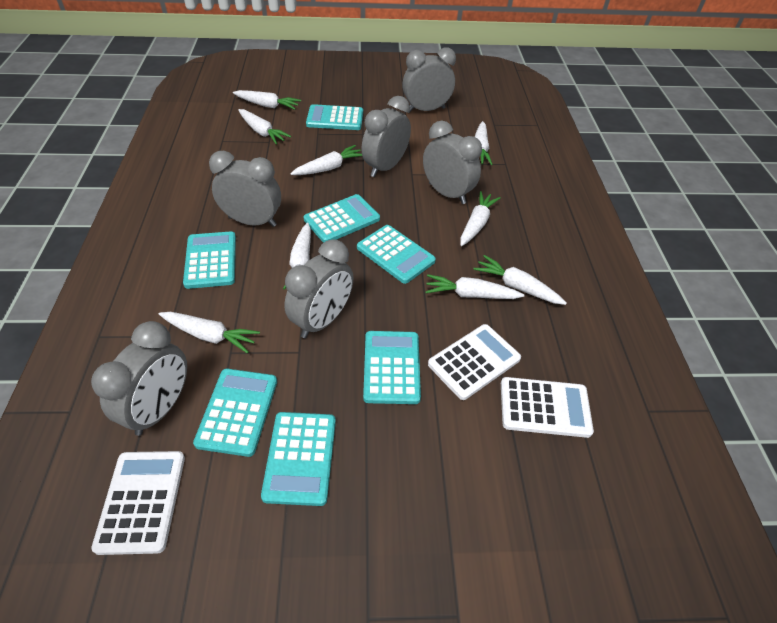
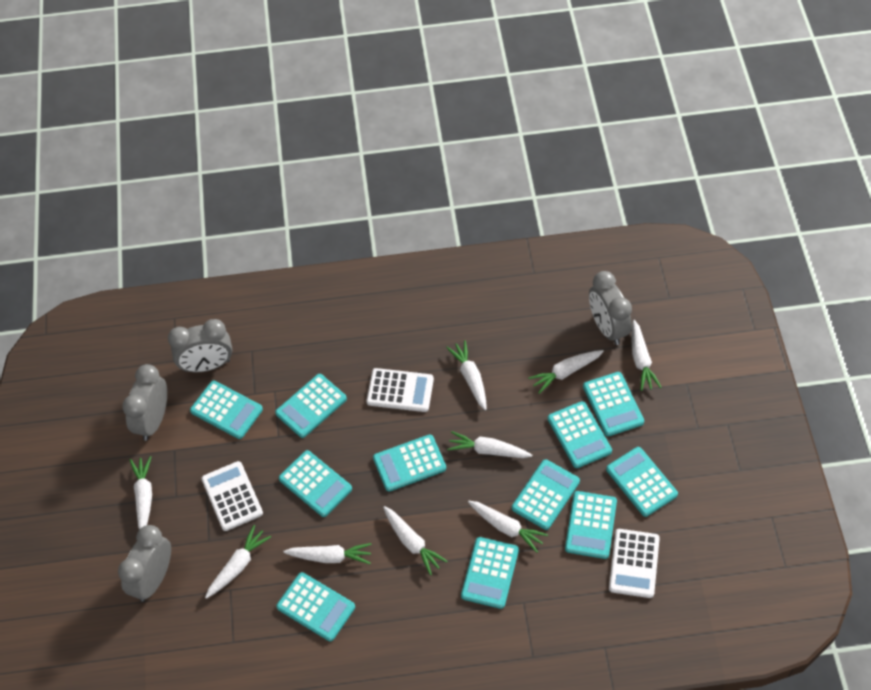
grey clock: 6 -> 4
turquoise calculator: 7 -> 11

